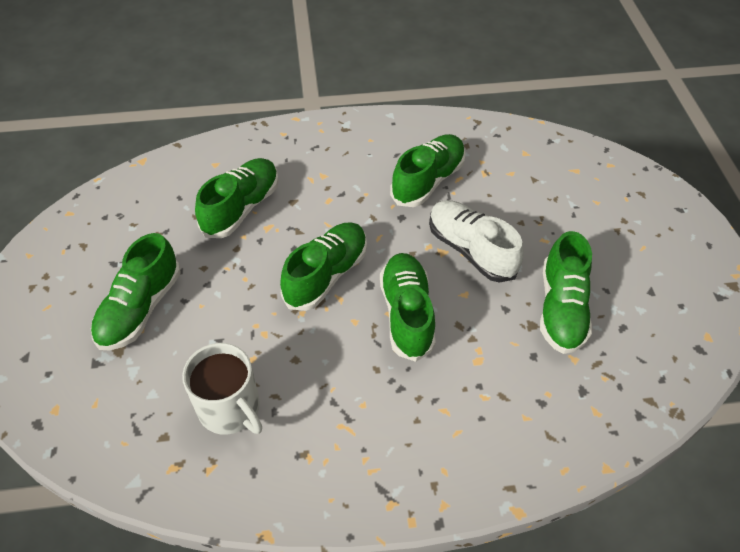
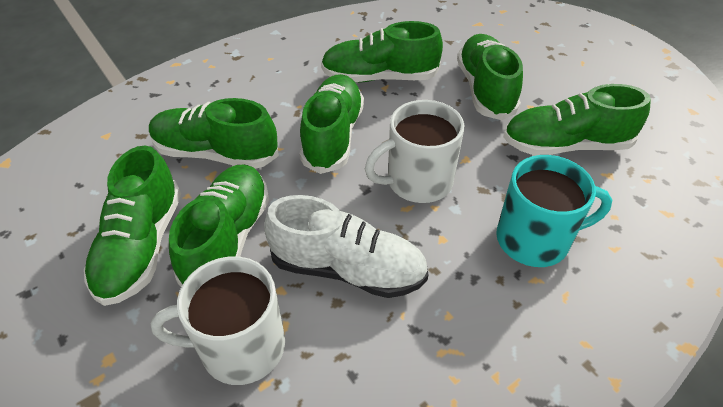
green shoe: 6 -> 7
turquoise mug: 0 -> 1
white mug: 1 -> 2

